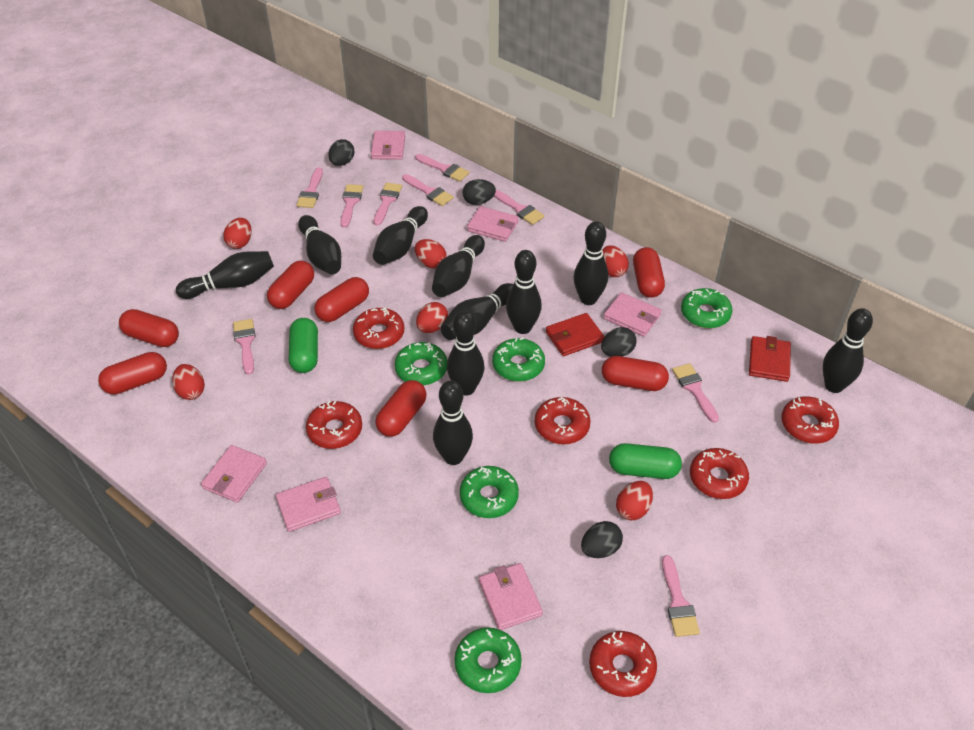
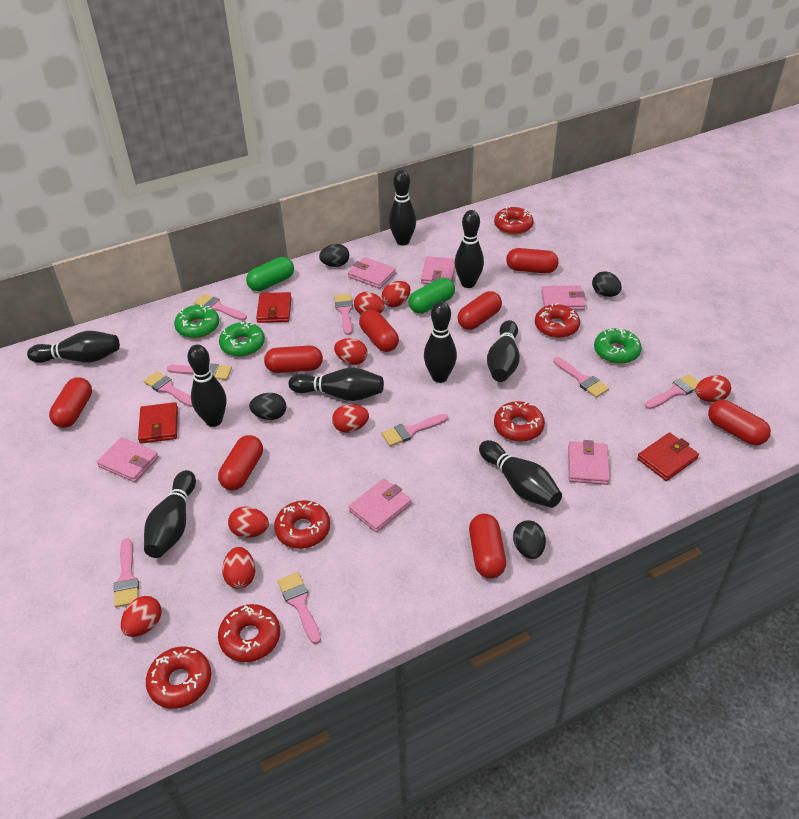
black bowling pin: 10 -> 9
green donut: 5 -> 3
red capsule: 7 -> 8
red egg: 6 -> 8
red wallet: 2 -> 3

